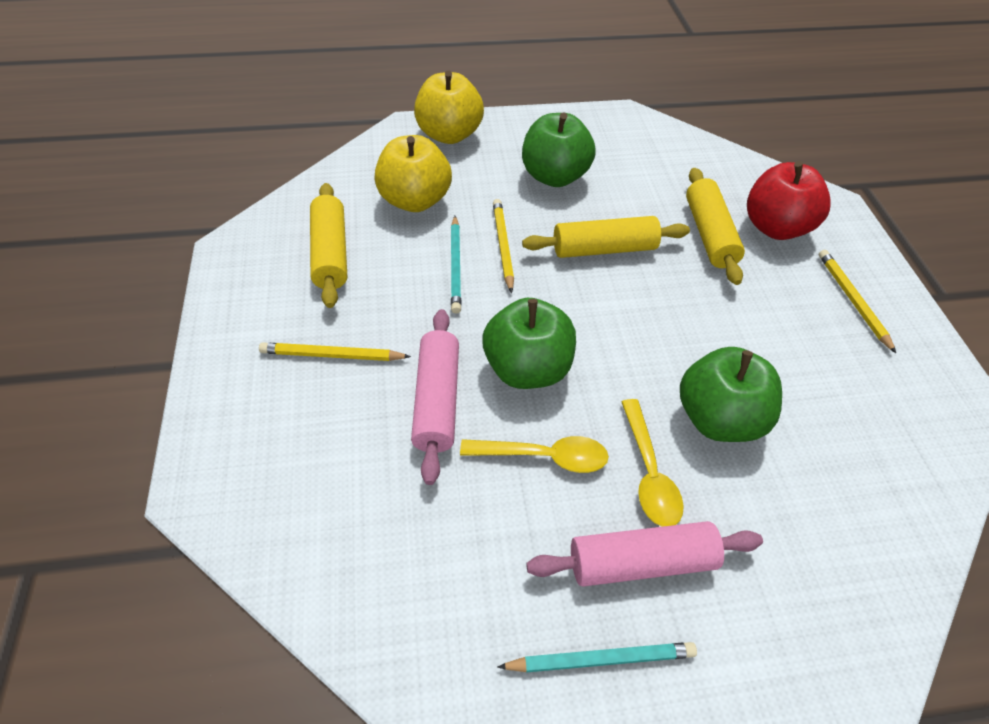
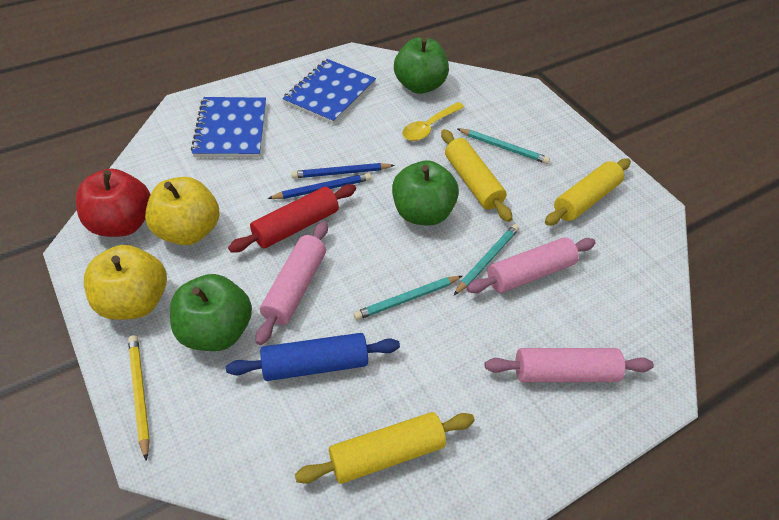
blue notebook: 0 -> 2
blue pencil: 0 -> 2
blue rolling pin: 0 -> 1
pink rolling pin: 2 -> 3
red rolling pin: 0 -> 1
turquoise pencil: 2 -> 3
yellow pencil: 3 -> 1
yellow spoon: 2 -> 1

